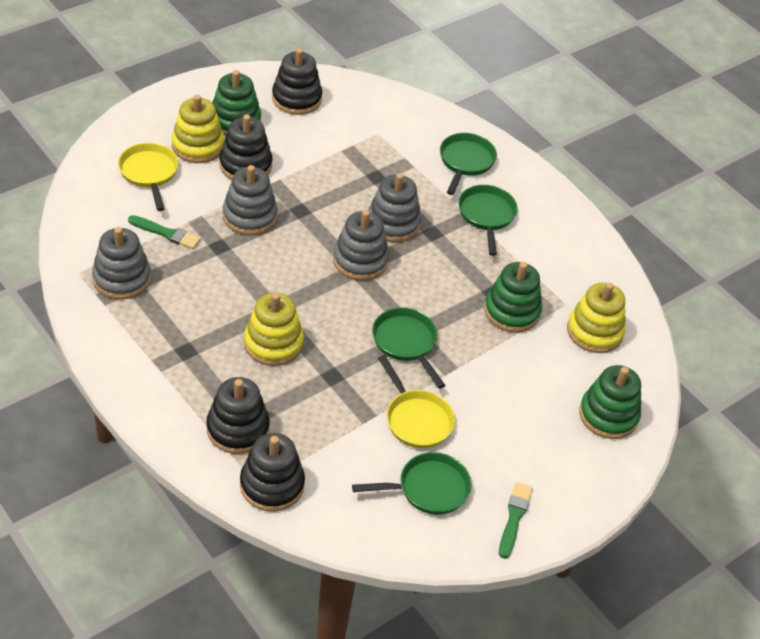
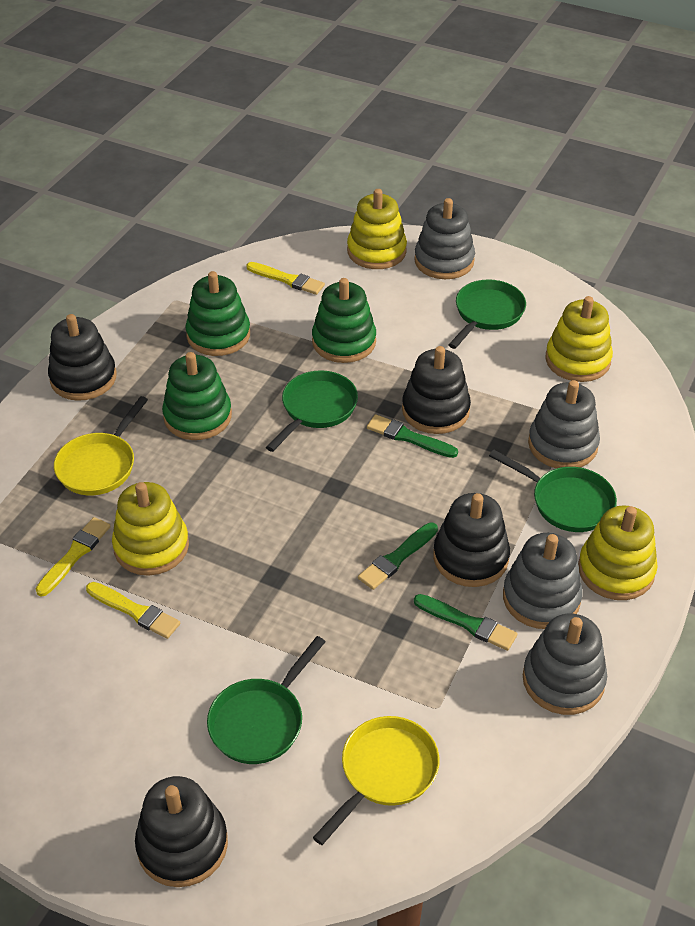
green brush: 2 -> 3
yellow brush: 0 -> 3
yellow stacking toy: 3 -> 4

